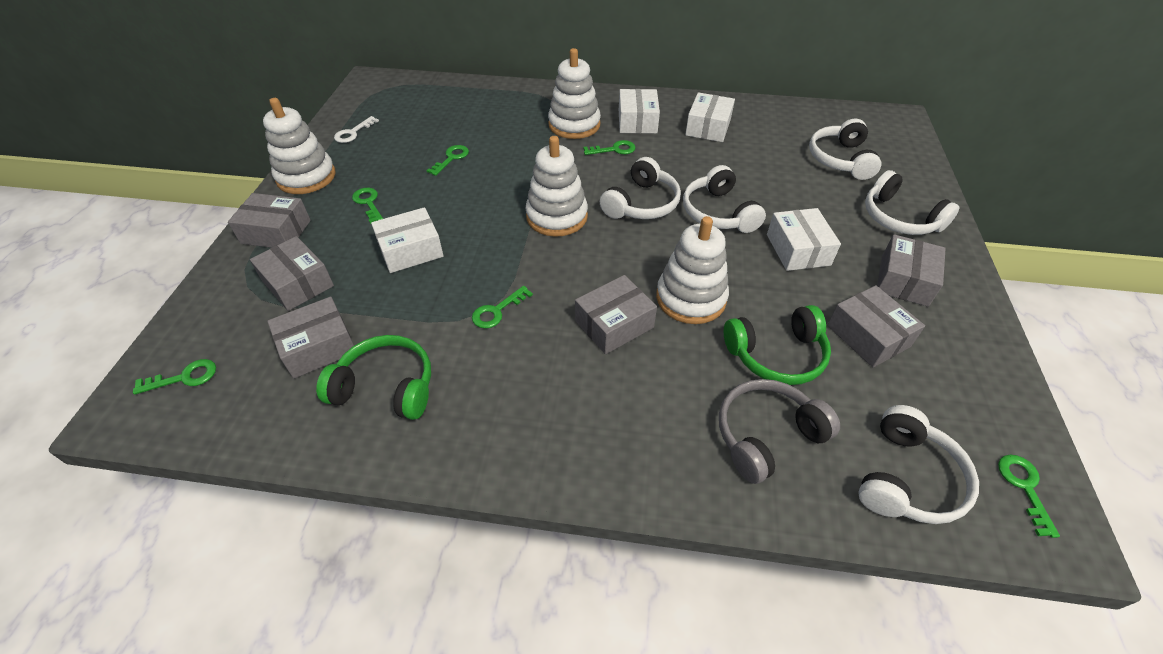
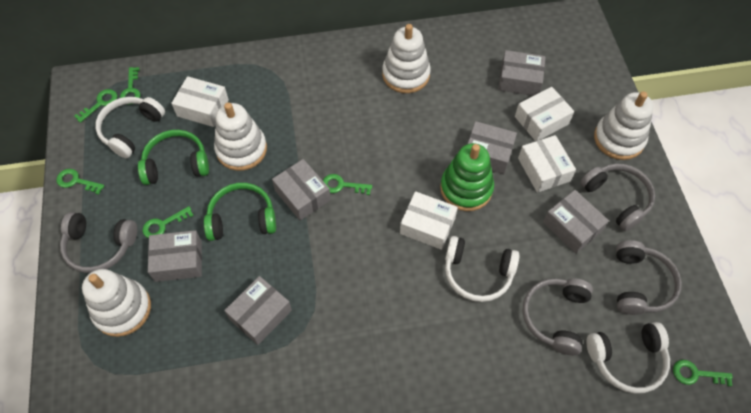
green stacking toy: 0 -> 1
grey headphones: 1 -> 4
white headphones: 5 -> 3
white key: 1 -> 0

